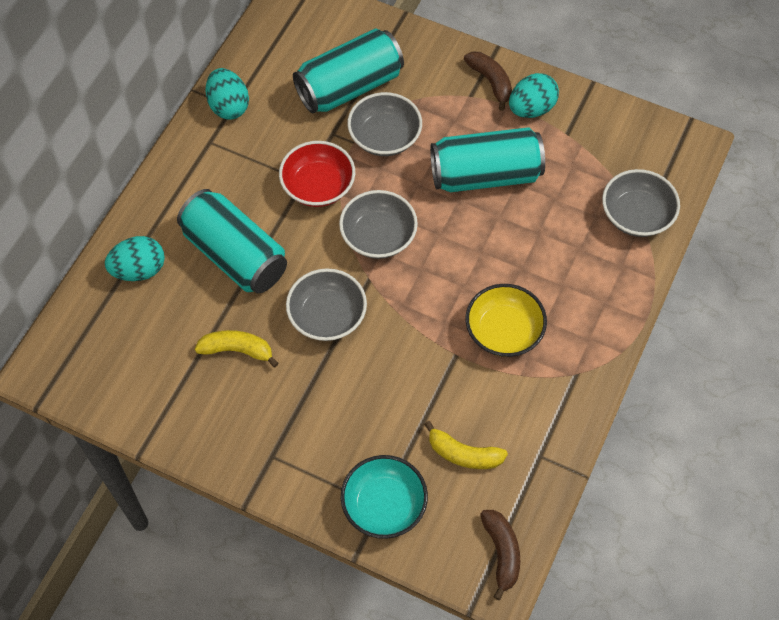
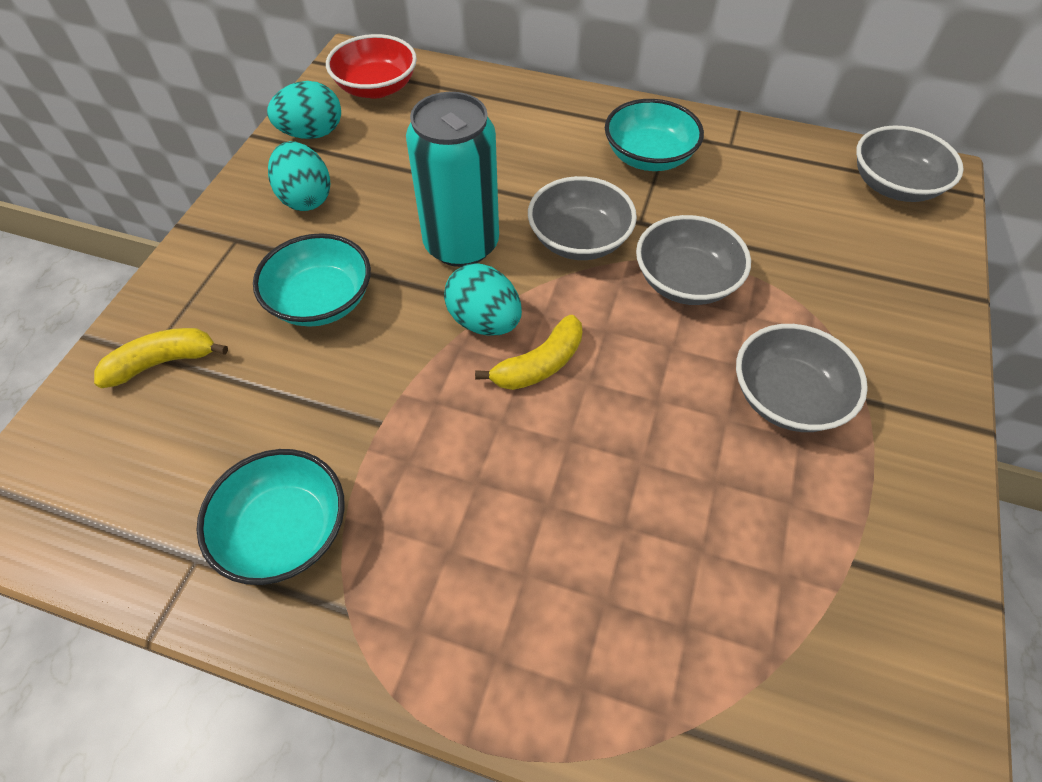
brown banana: 2 -> 0
turquoise bowl: 1 -> 3
turquoise can: 3 -> 1
yellow bowl: 1 -> 0

